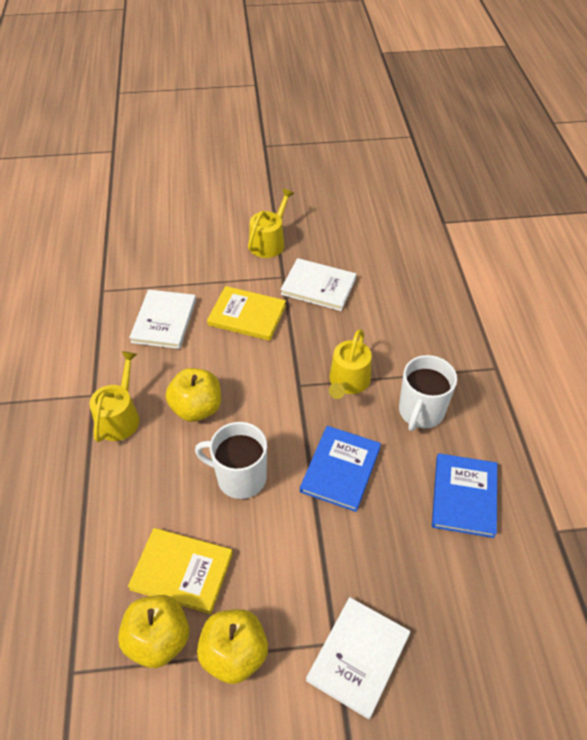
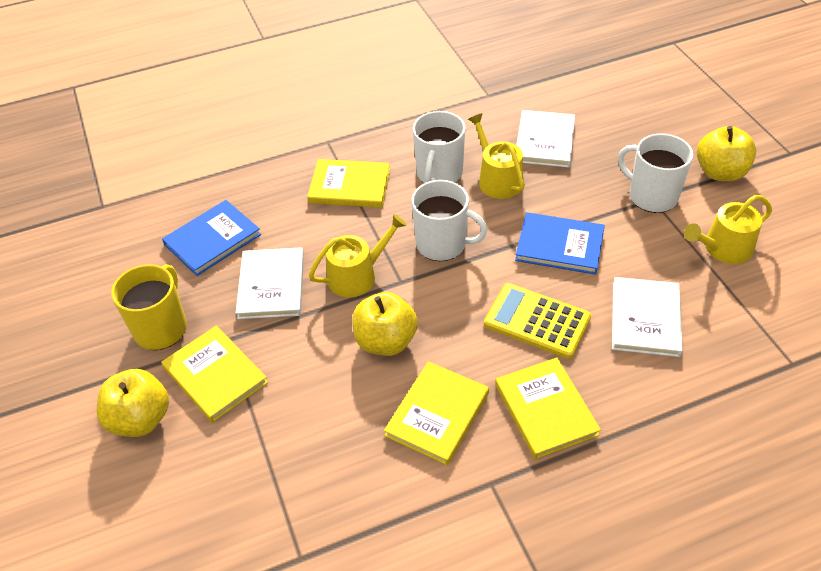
white mug: 2 -> 3
yellow book: 2 -> 4
yellow calculator: 0 -> 1
yellow mug: 0 -> 1

